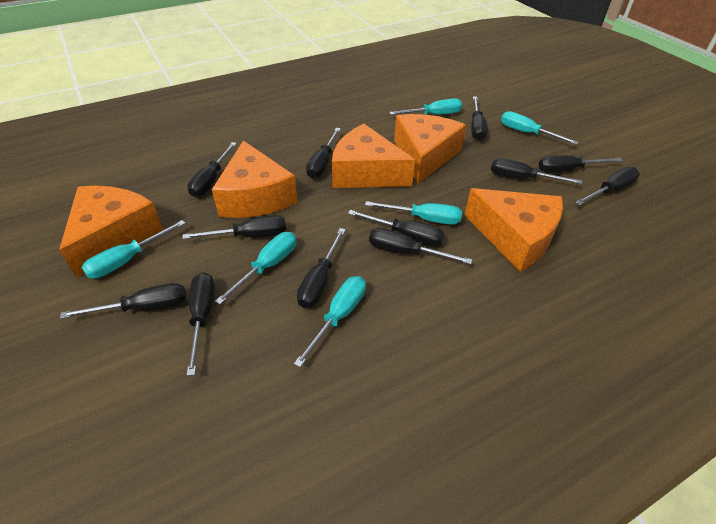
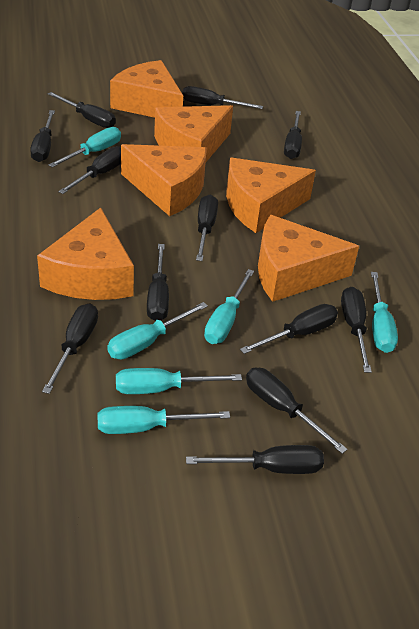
orange cheese: 5 -> 6

